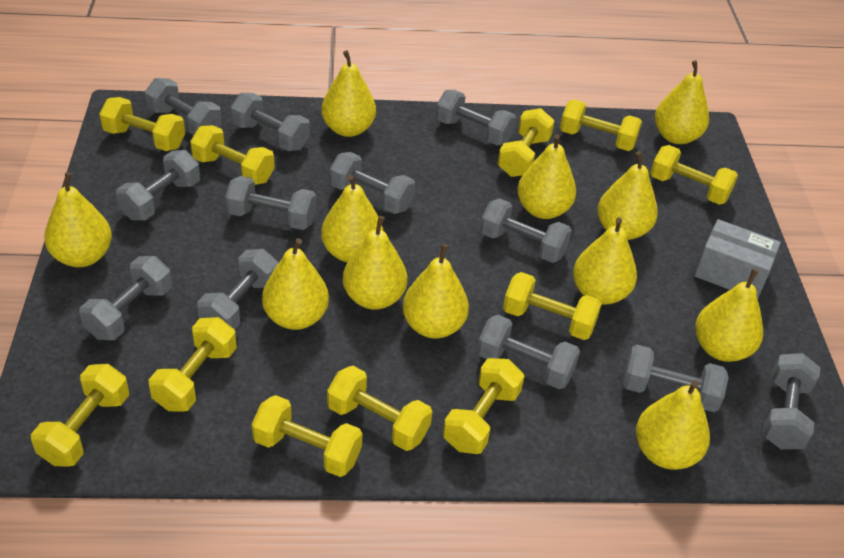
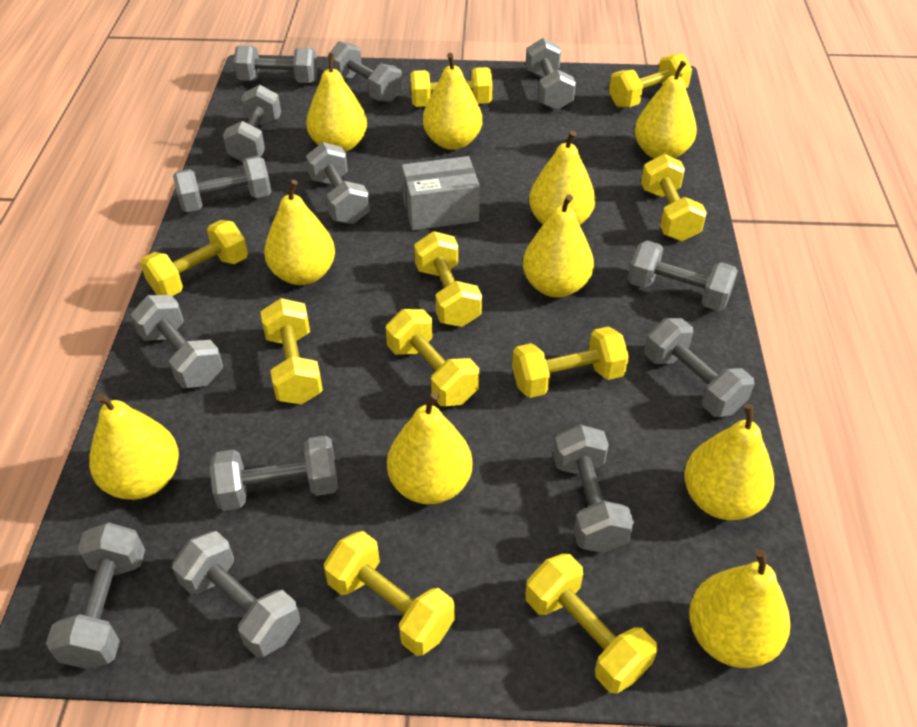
grey dumbbell: 12 -> 13
yellow dumbbell: 11 -> 10
yellow pear: 12 -> 10

